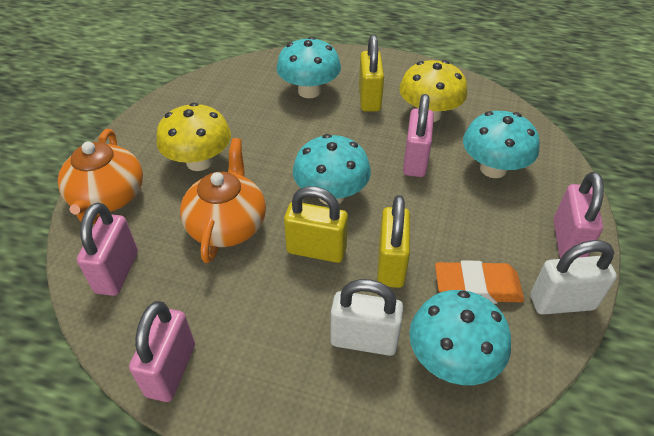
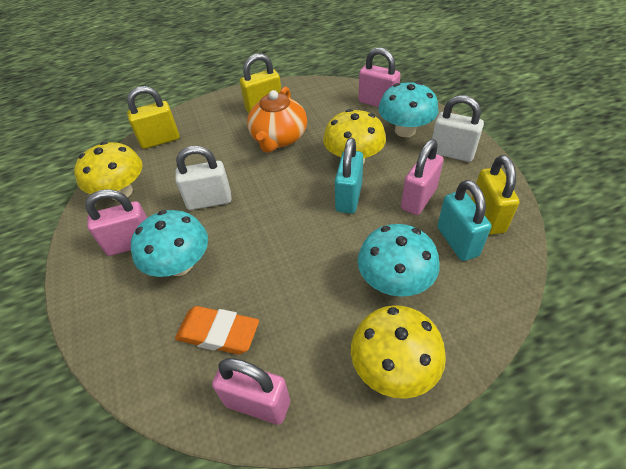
orange teapot: 2 -> 1
turquoise mushroom: 4 -> 3
turquoise padlock: 0 -> 2
yellow mushroom: 2 -> 3

